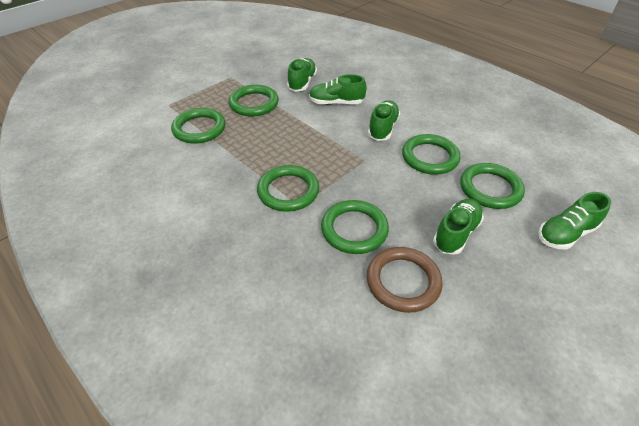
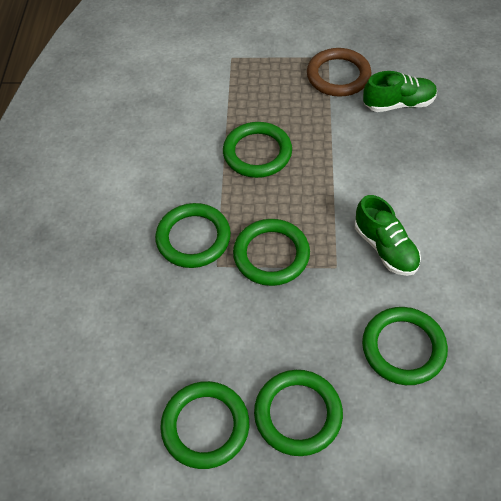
green shoe: 5 -> 2

